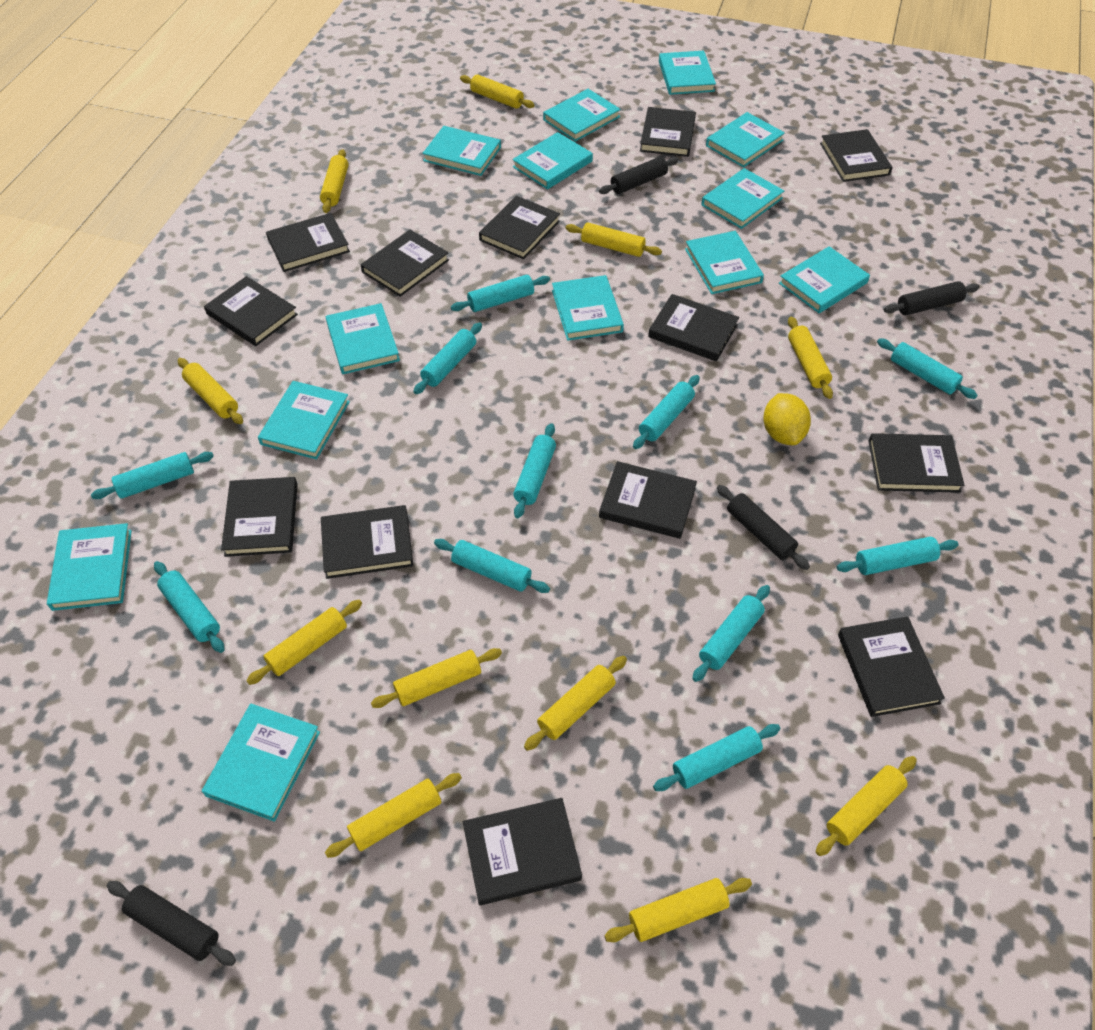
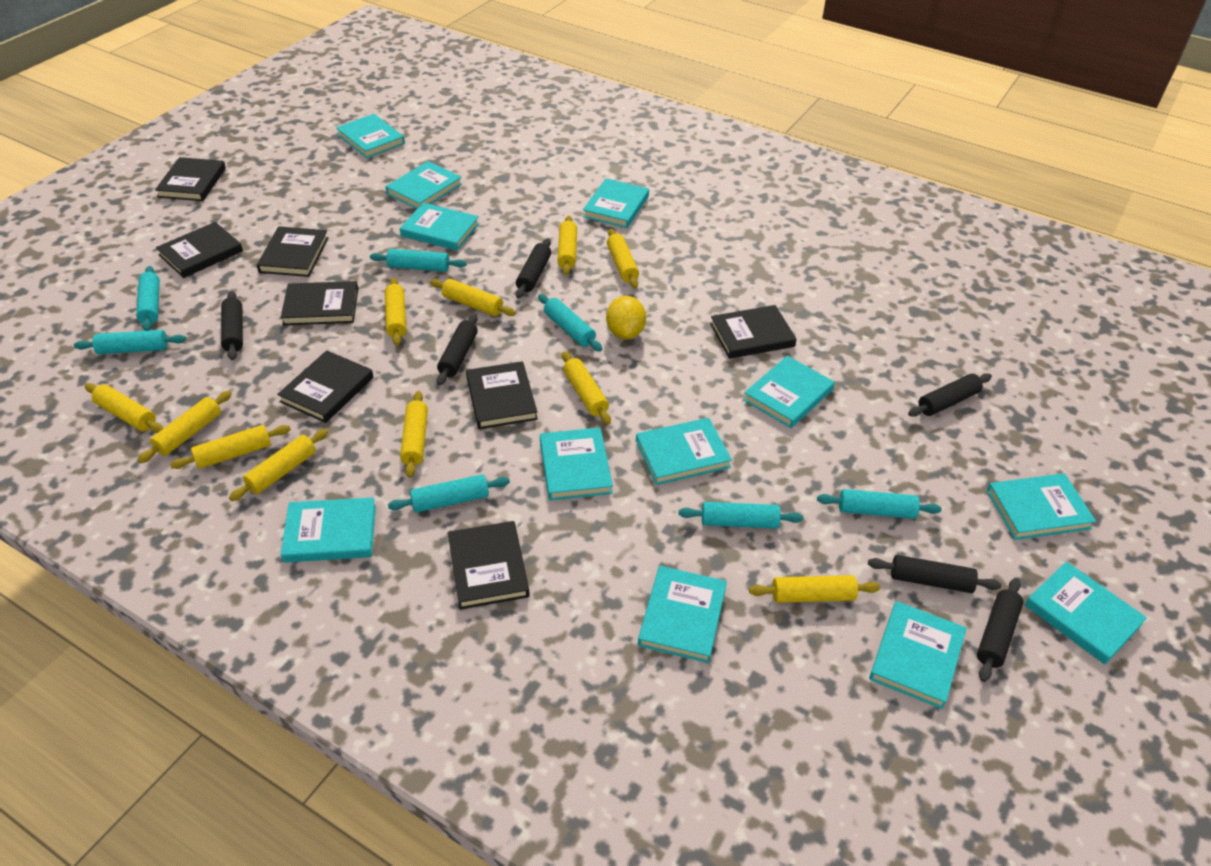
black book: 13 -> 8
black rolling pin: 4 -> 6
turquoise book: 13 -> 12
turquoise rolling pin: 11 -> 7

